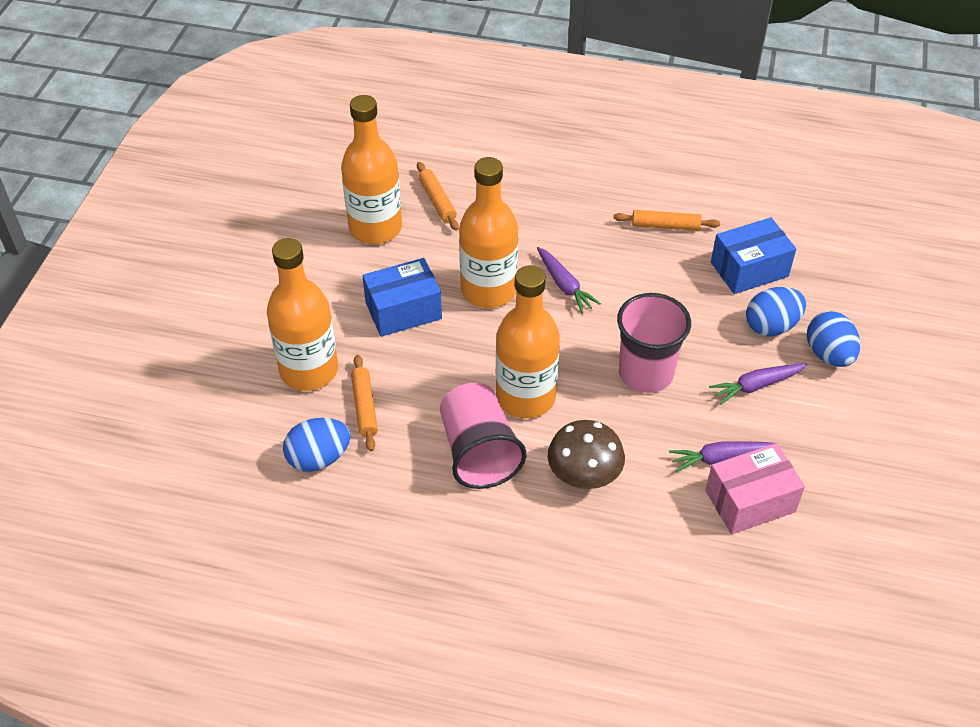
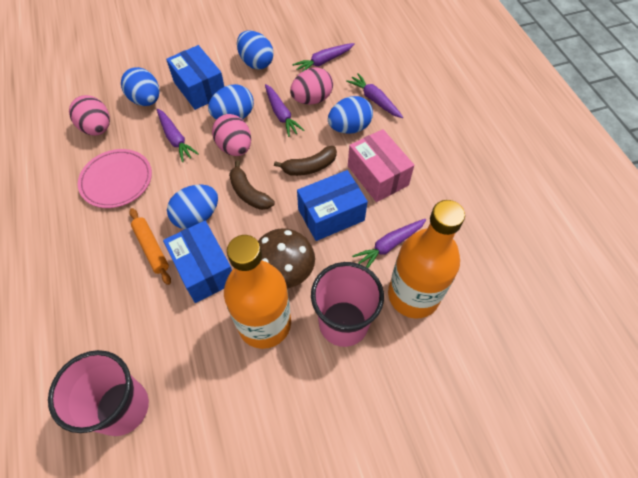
blue box: 2 -> 3
blue egg: 3 -> 5
brown banana: 0 -> 2
orange bottle: 4 -> 2
orange rolling pin: 3 -> 1
pink egg: 0 -> 3
pink plate: 0 -> 1
purple carrot: 3 -> 5

